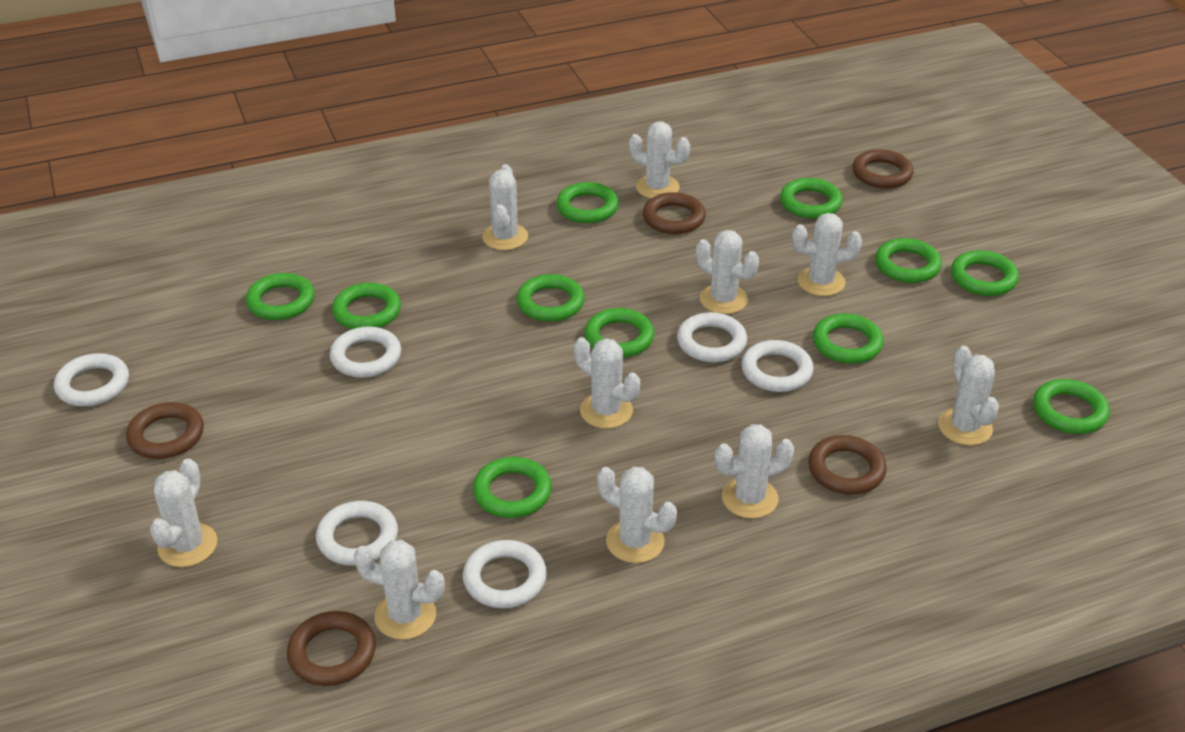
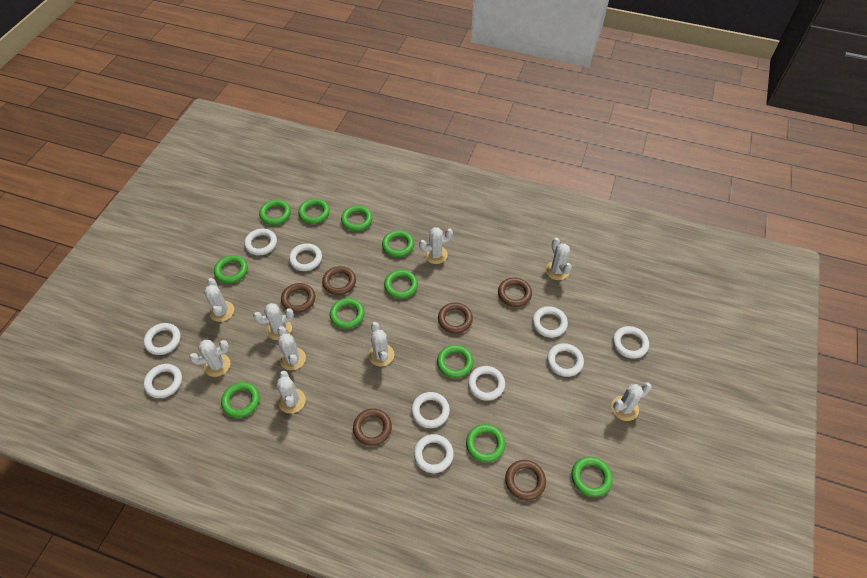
brown ring: 5 -> 6
white cactus: 10 -> 9
white ring: 6 -> 10

